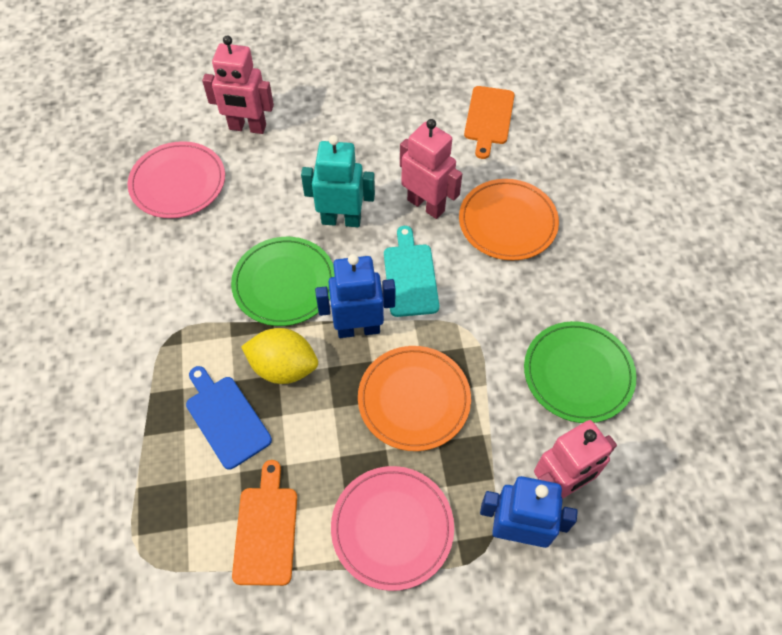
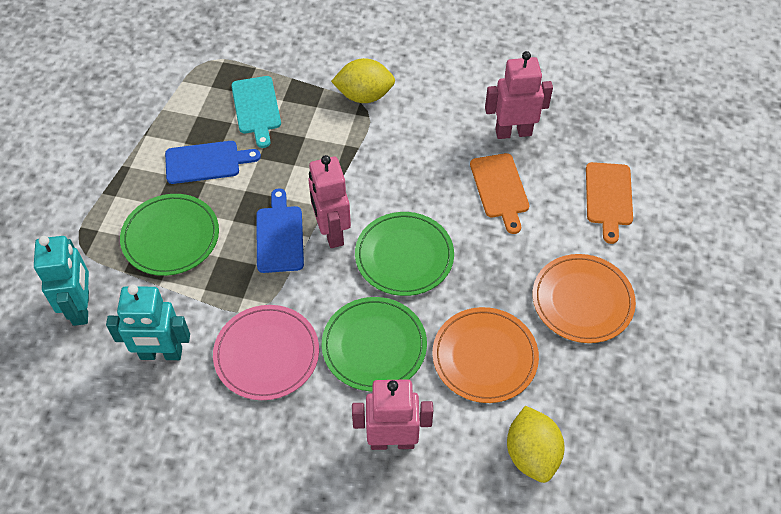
blue cutting board: 1 -> 2
blue robot: 2 -> 0
green plate: 2 -> 3
pink plate: 2 -> 1
turquoise robot: 1 -> 2
yellow lemon: 1 -> 2

